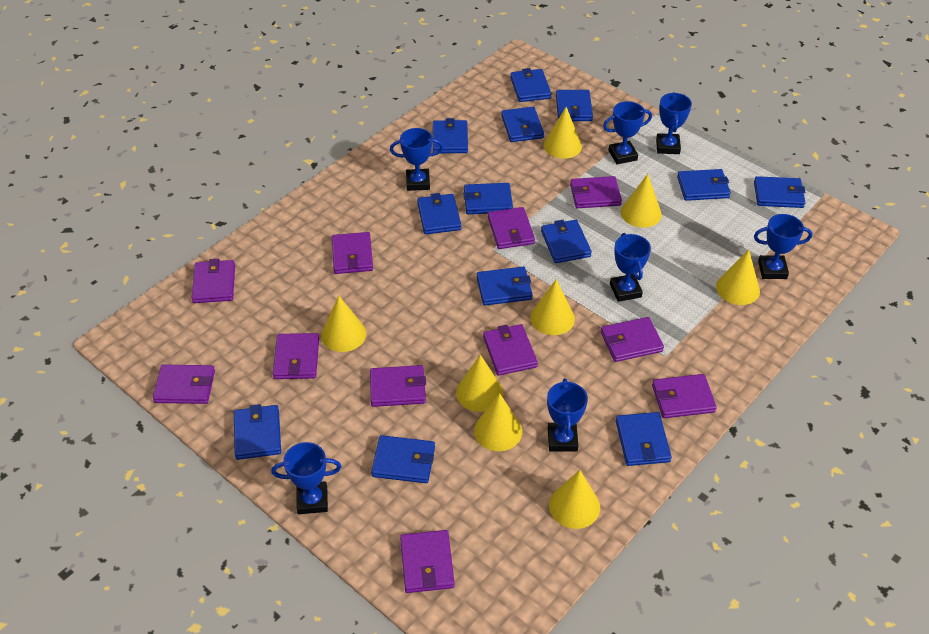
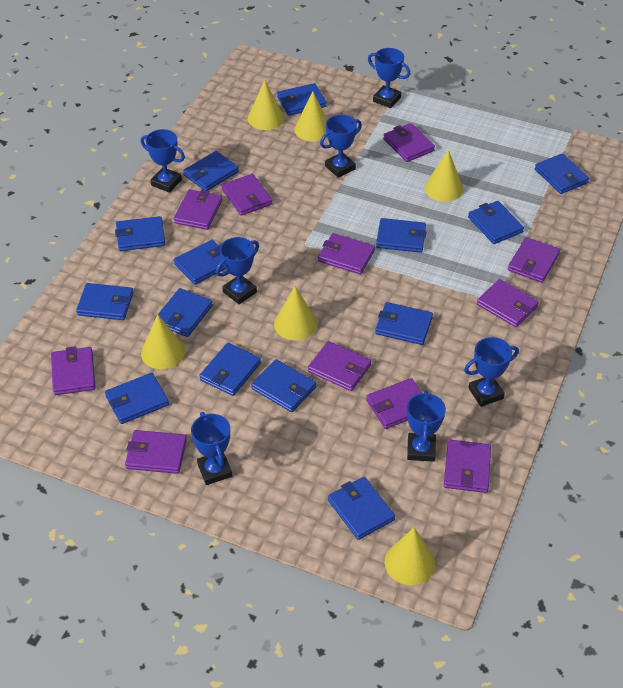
blue wallet: 13 -> 14
yellow cone: 8 -> 6

